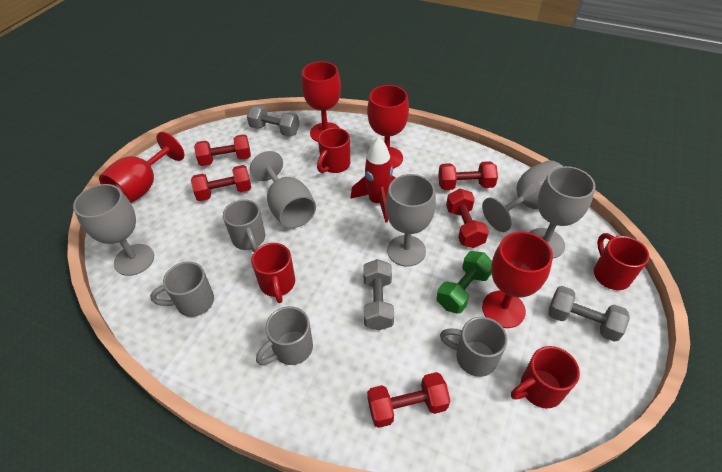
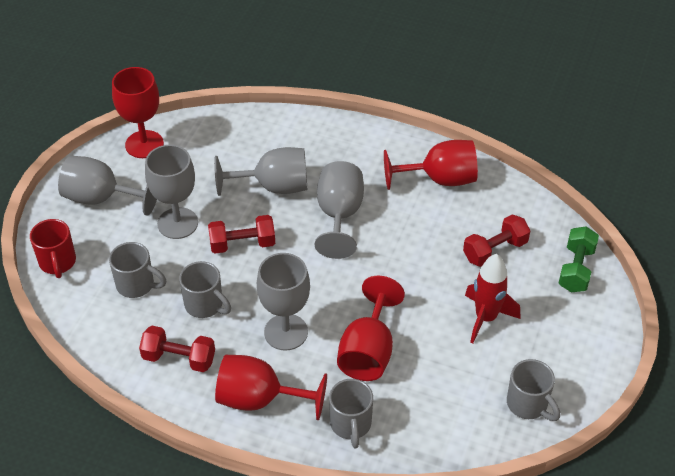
grey dumbbell: 3 -> 0
red dumbbell: 5 -> 3
red mug: 4 -> 1

